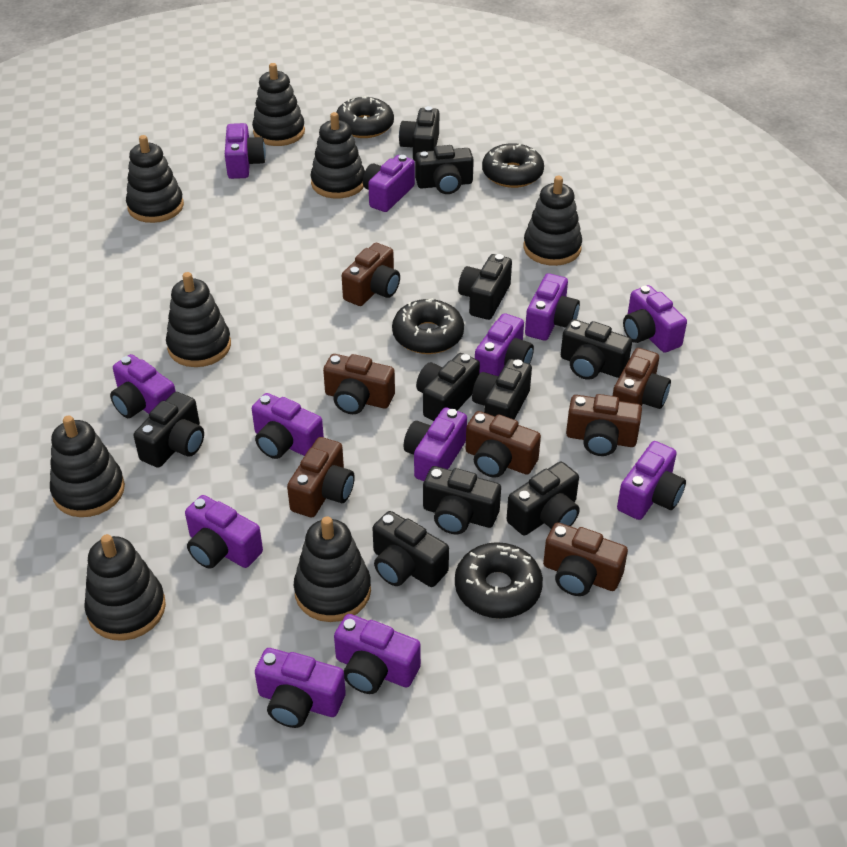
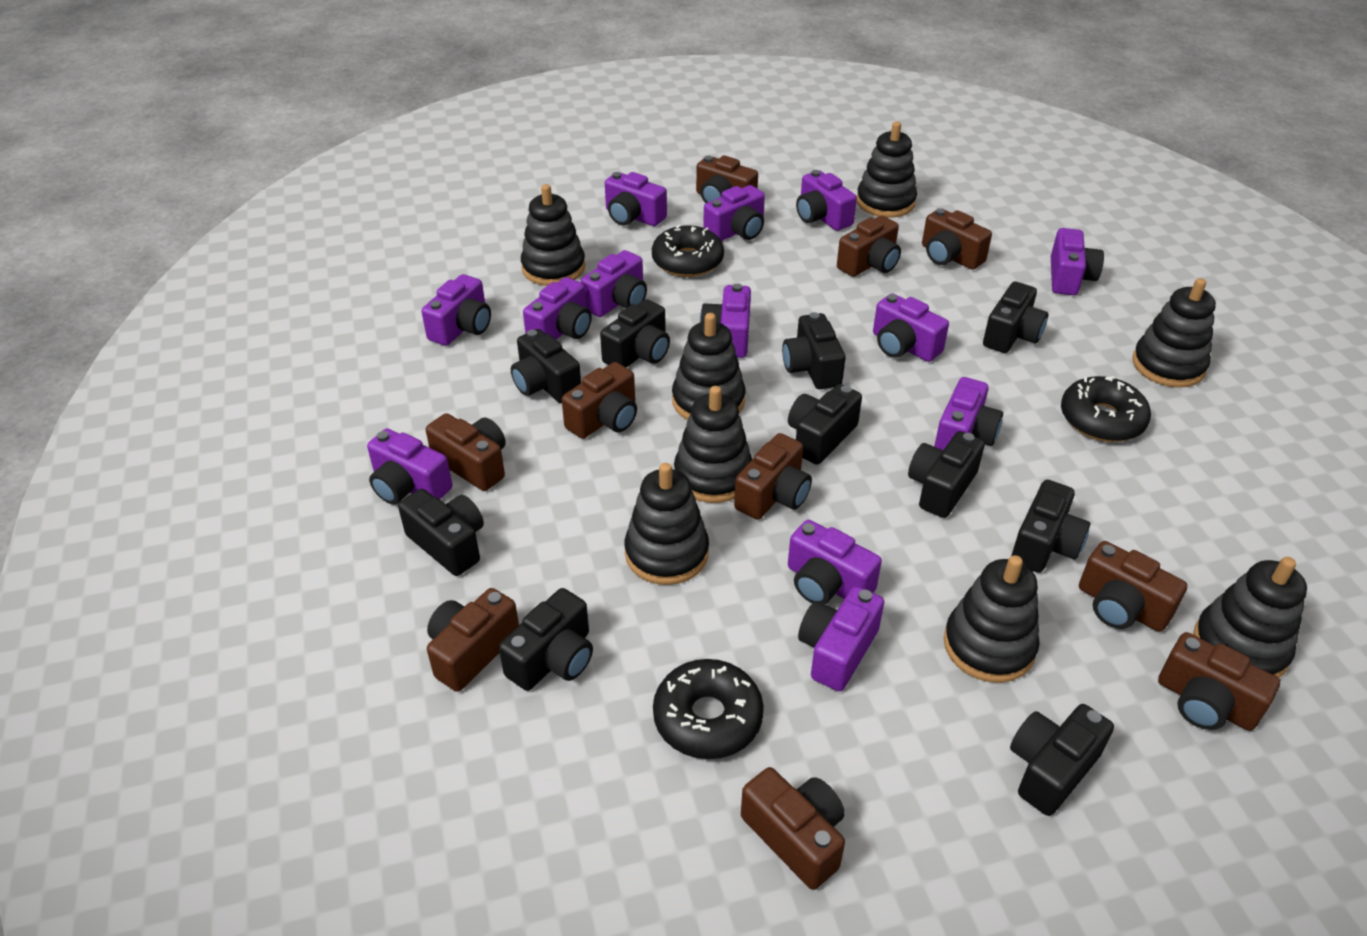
black donut: 4 -> 3
brown camera: 7 -> 10
purple camera: 12 -> 13

